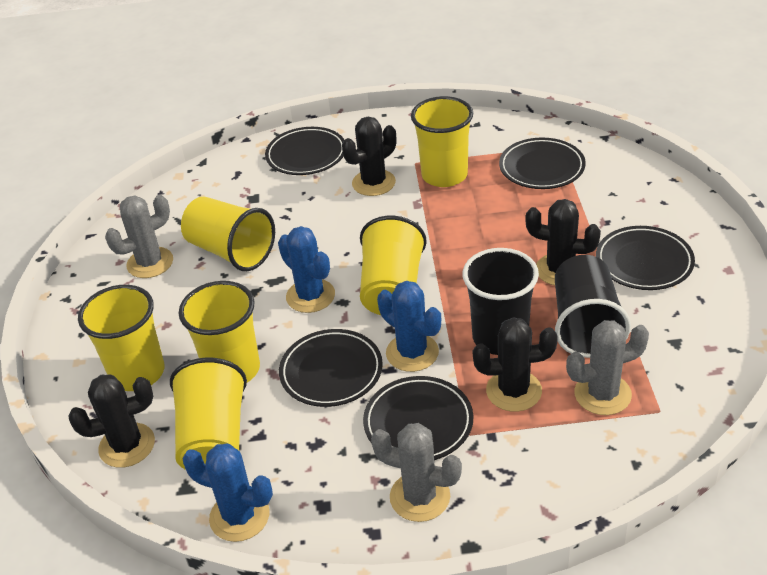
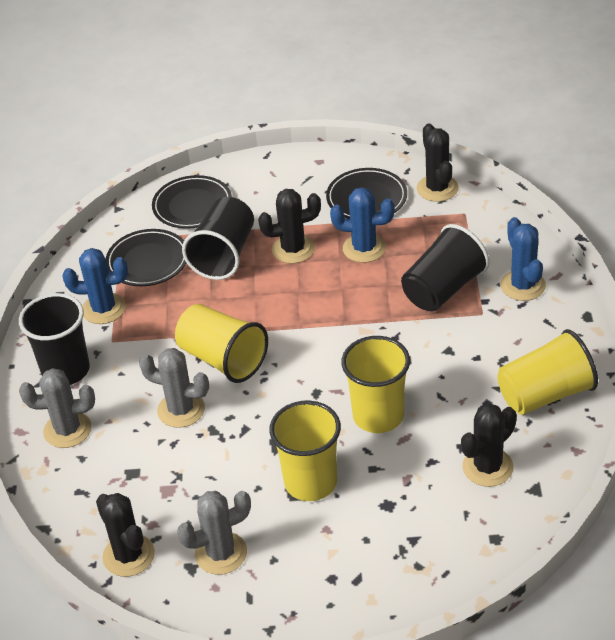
black cup: 2 -> 3
black plate: 5 -> 3
yellow cup: 6 -> 4

